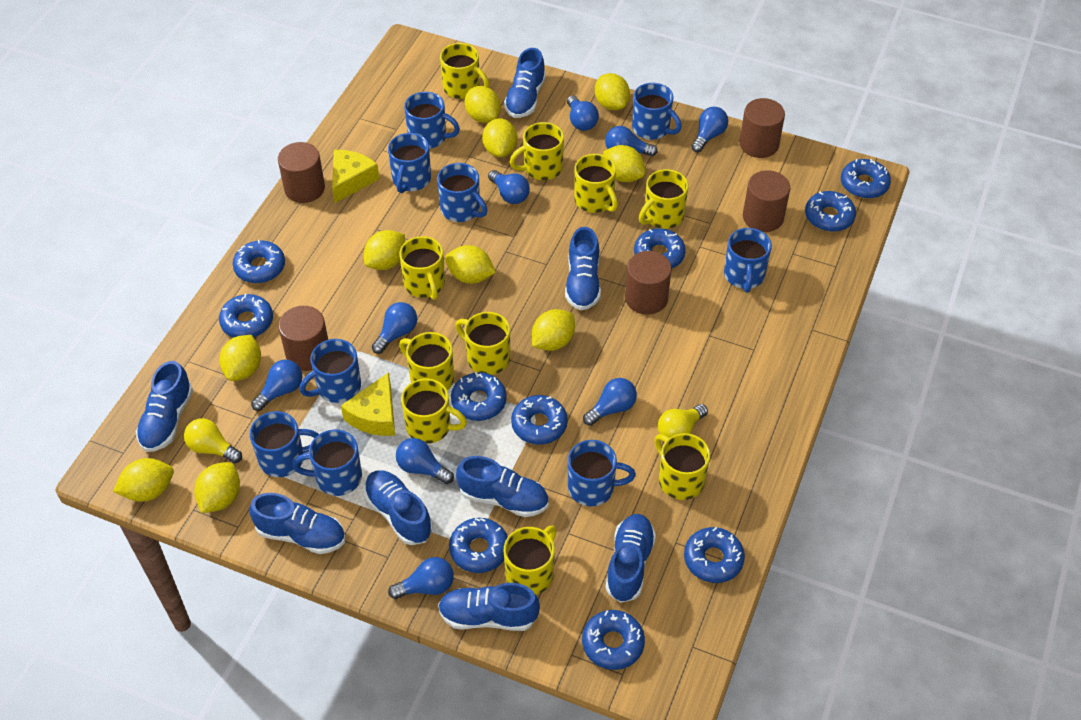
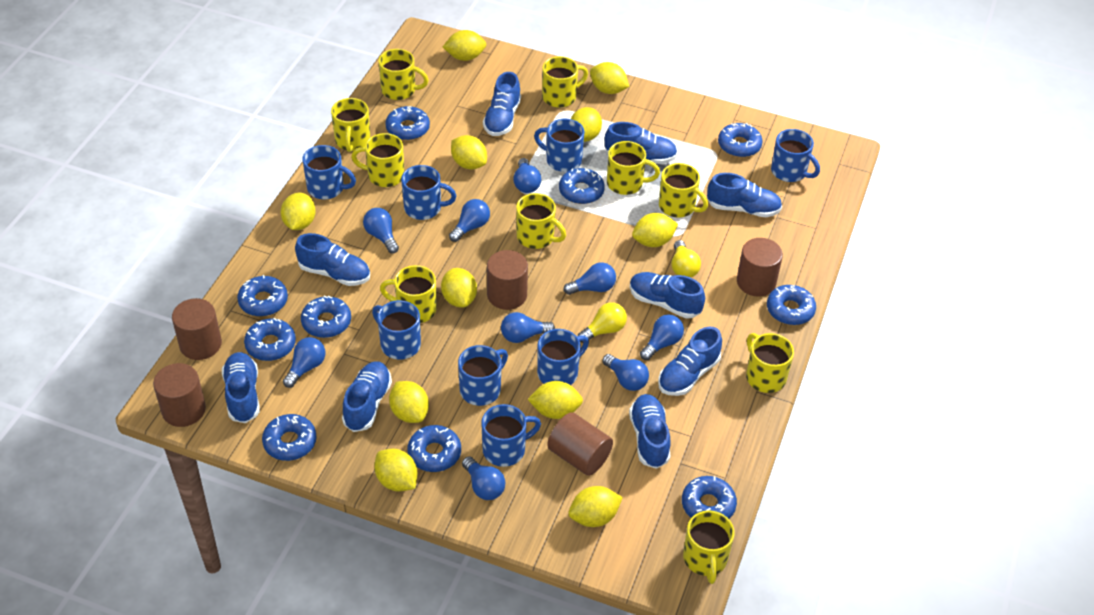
blue mug: 9 -> 8
blue shoe: 8 -> 9
yellow cheese: 2 -> 0
yellow lemon: 10 -> 11

